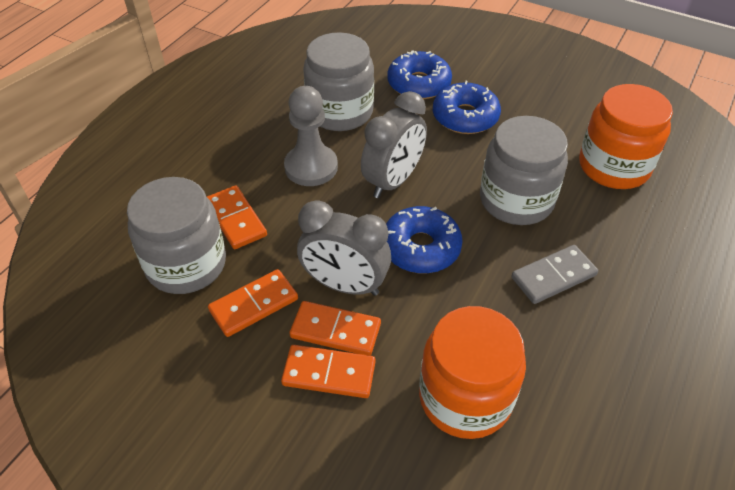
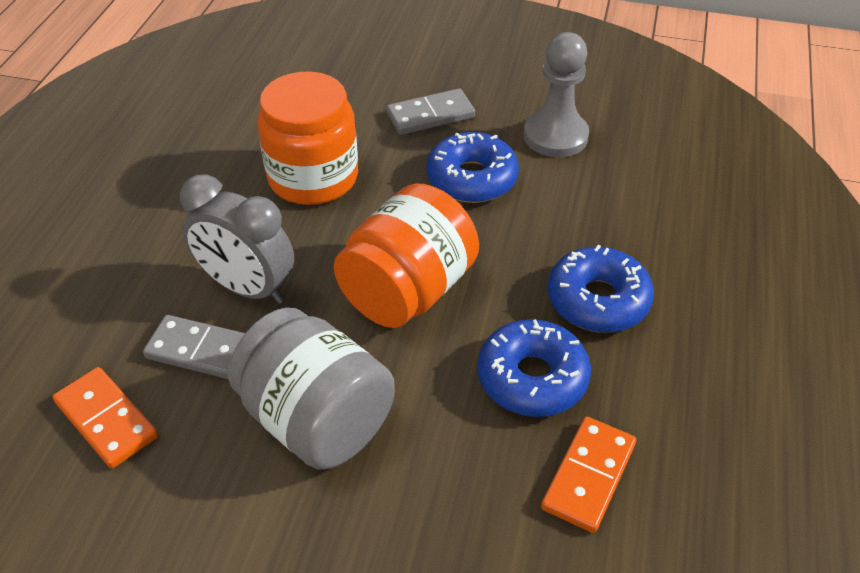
grey clock: 2 -> 1
grey domino: 1 -> 2
grey jar: 3 -> 1
orange domino: 4 -> 2

